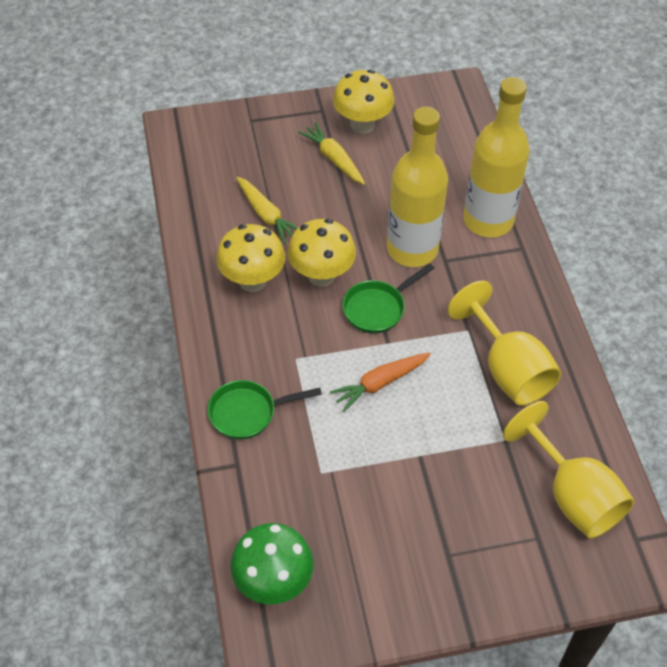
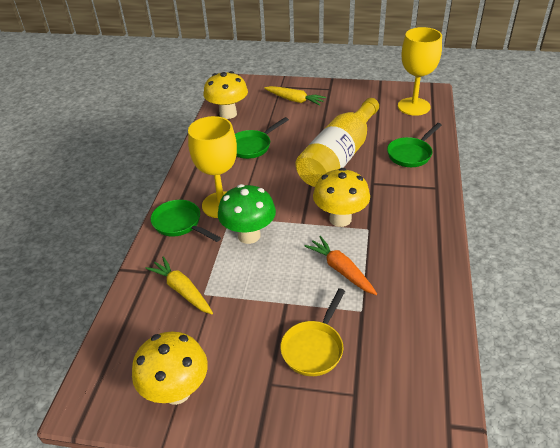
green pan: 2 -> 3
yellow bottle: 2 -> 1
yellow pan: 0 -> 1

